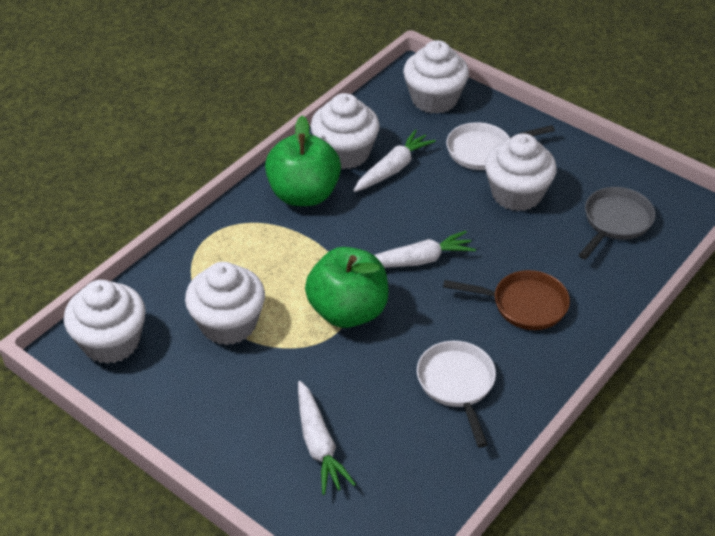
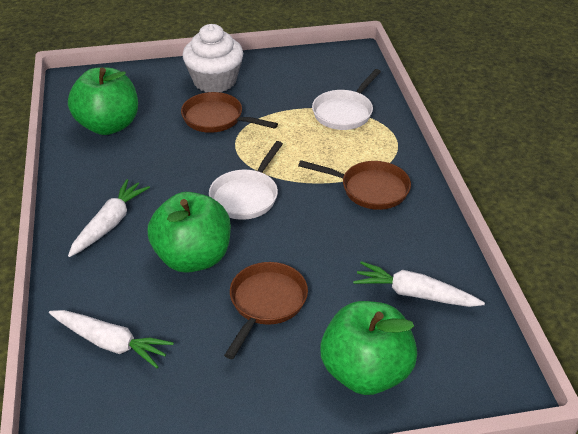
brown pan: 1 -> 3
green apple: 2 -> 3
grey pan: 1 -> 0
white cupcake: 5 -> 1

